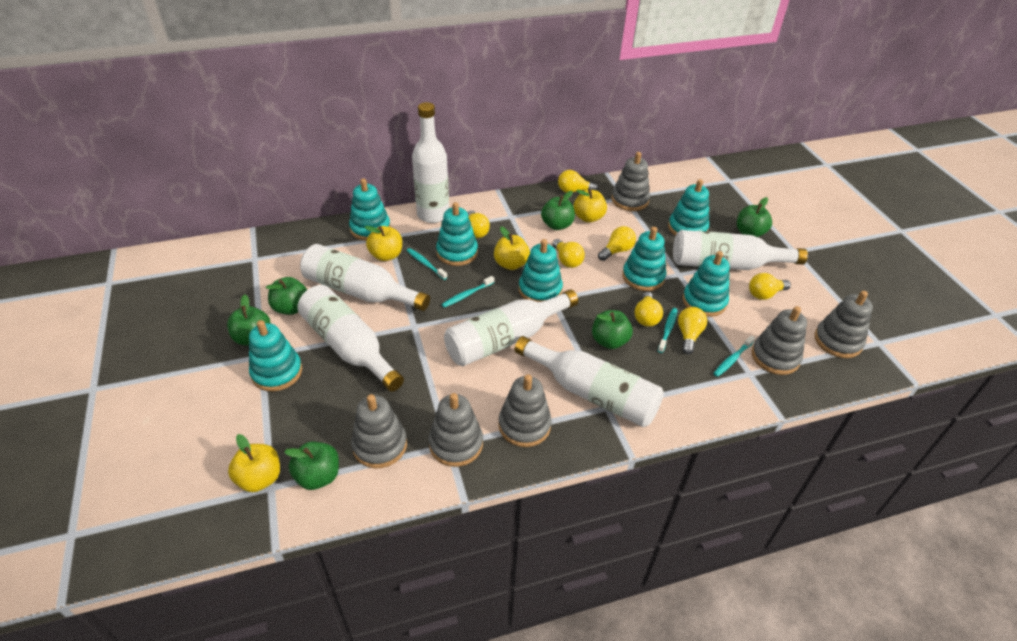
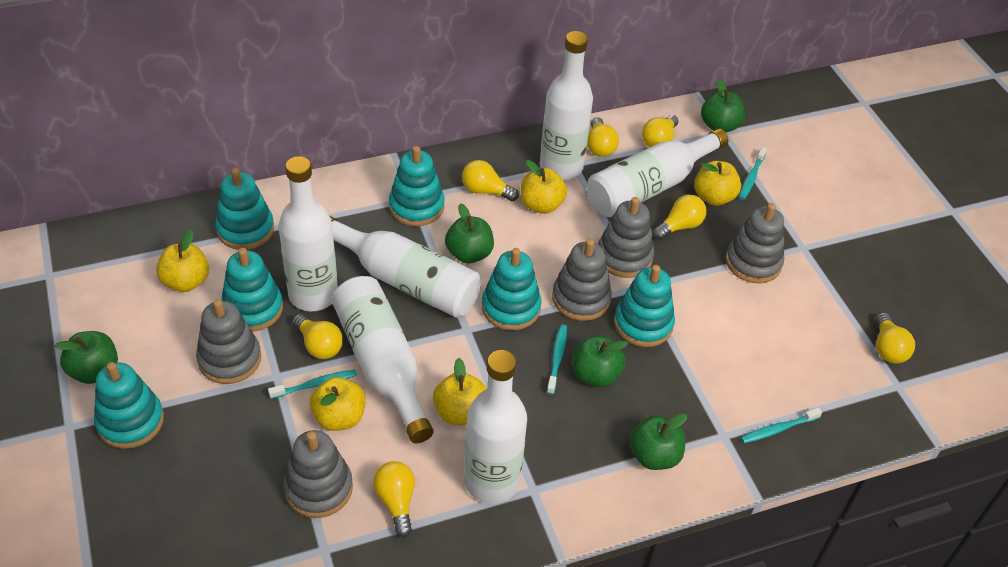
green apple: 6 -> 5
grey stacking toy: 6 -> 5
turquoise stacking toy: 7 -> 6
yellow apple: 4 -> 5

